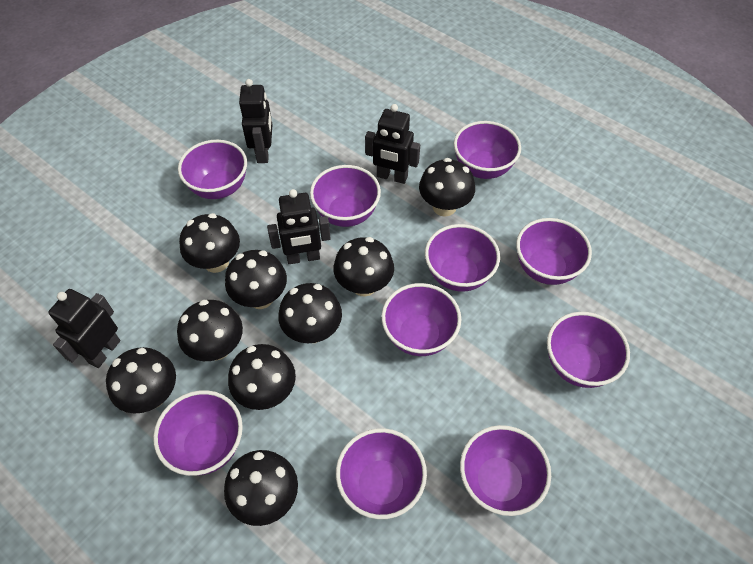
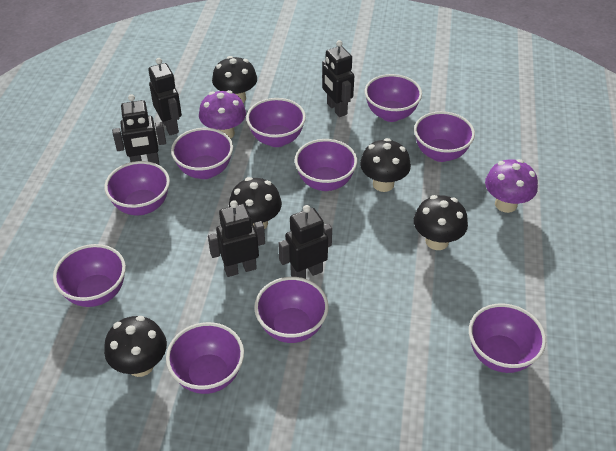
black mushroom: 9 -> 5
black robot: 4 -> 5
purple mushroom: 0 -> 2

